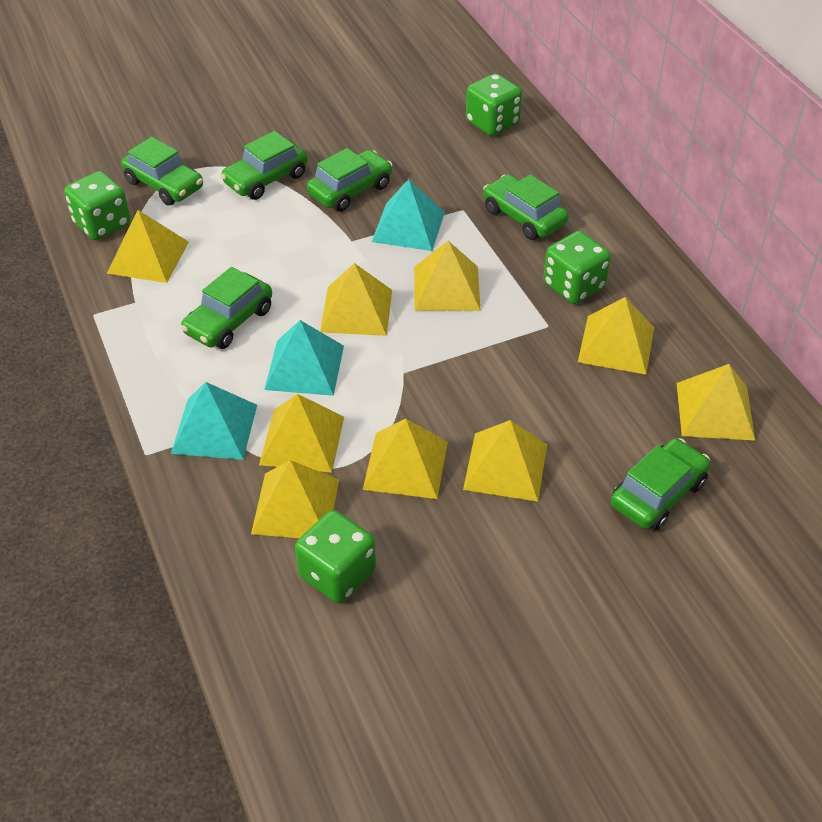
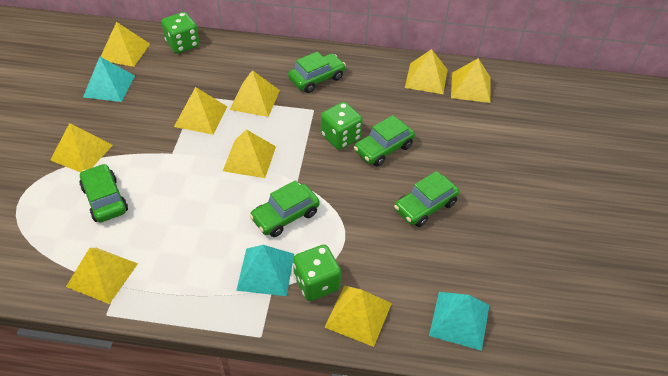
green car: 6 -> 5
green dice: 4 -> 3

